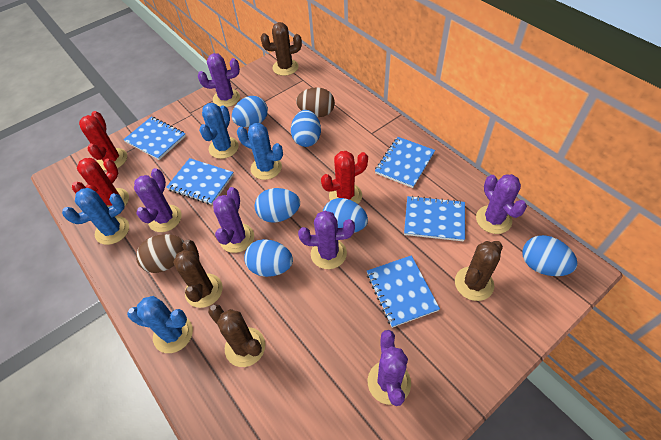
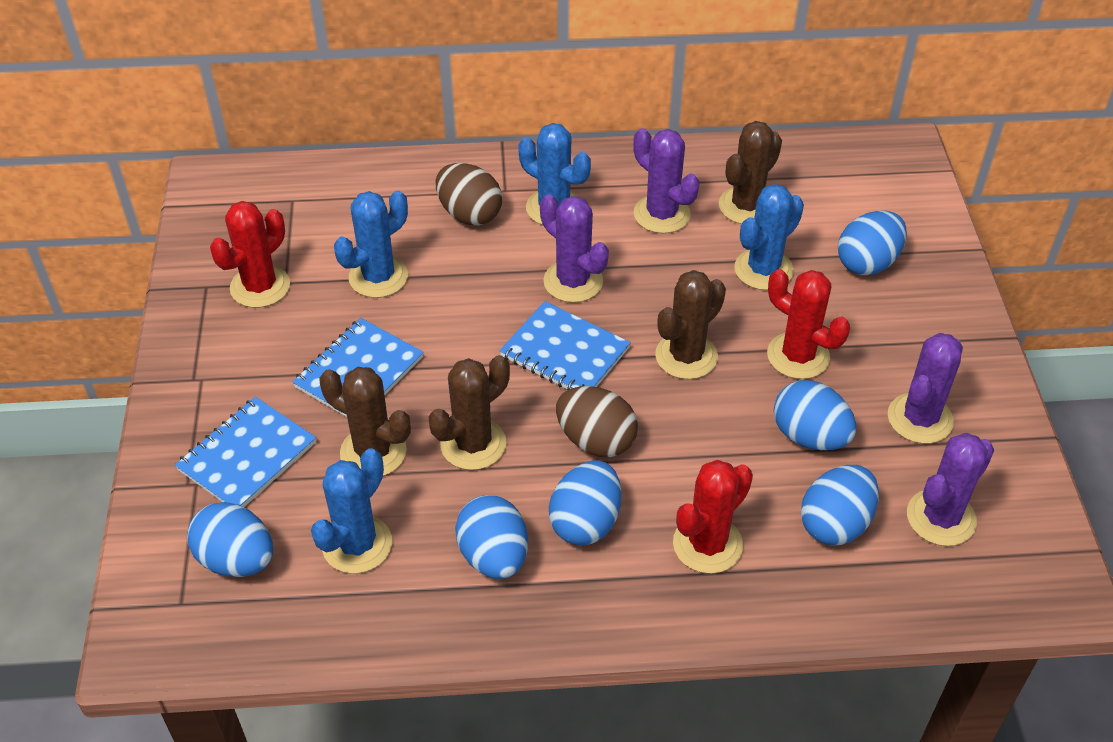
blue notebook: 5 -> 3
purple cactus: 6 -> 4

